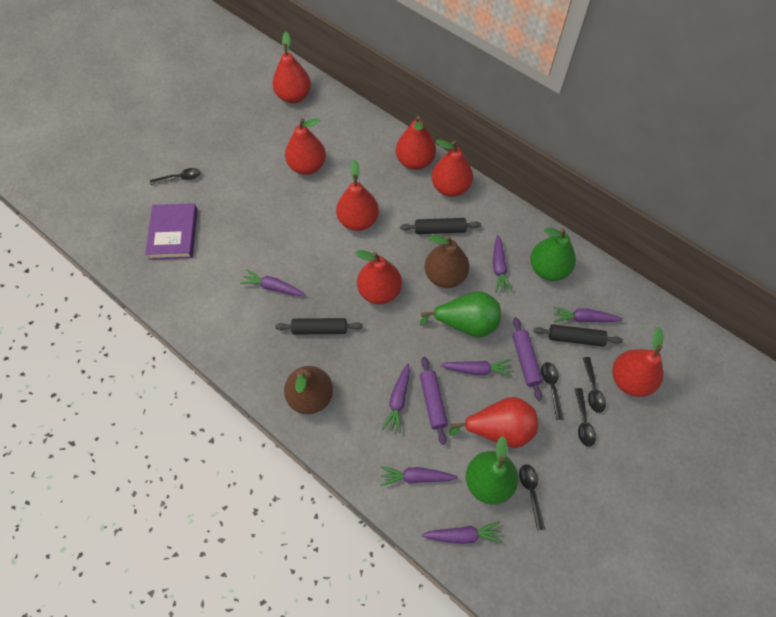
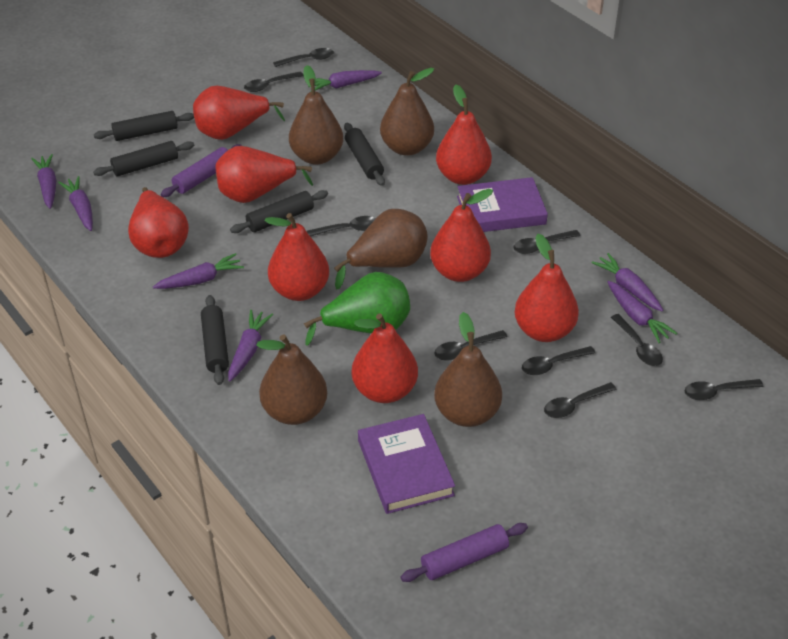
black rolling pin: 3 -> 5
black spoon: 5 -> 9
brown pear: 2 -> 5
green pear: 3 -> 1
purple book: 1 -> 2

